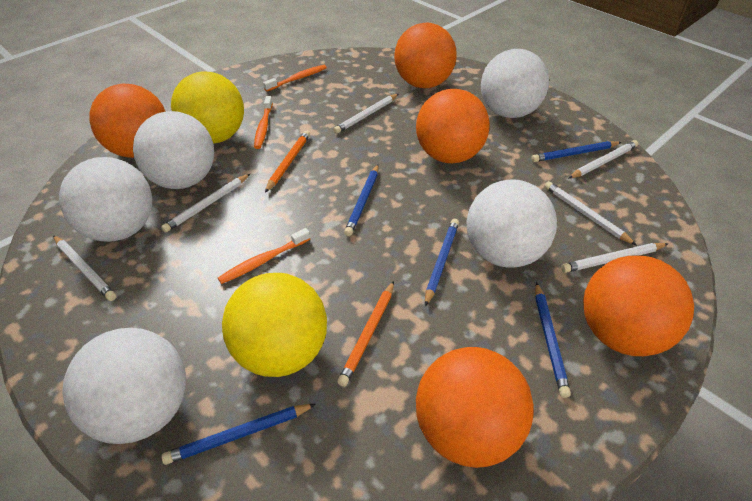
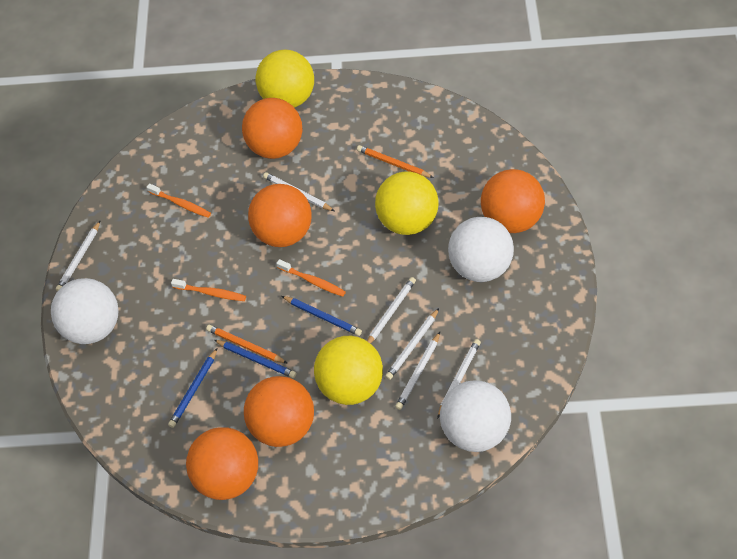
blue pencil: 5 -> 3
white ball: 5 -> 3
yellow ball: 2 -> 3

